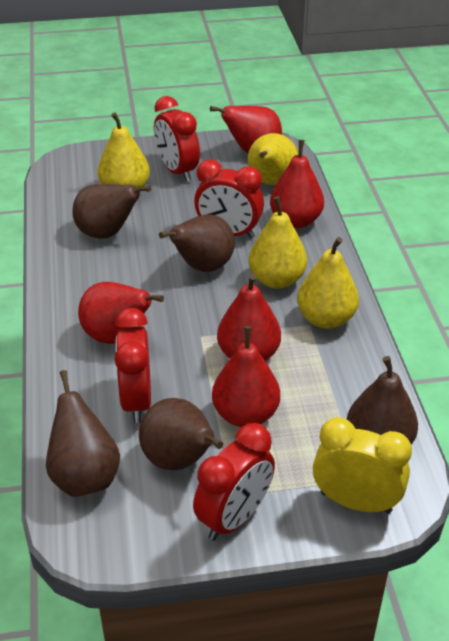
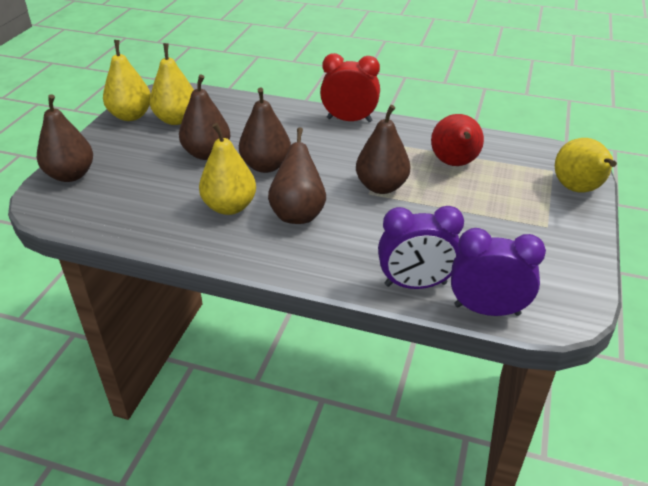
purple clock: 0 -> 2
red clock: 4 -> 1
red pear: 5 -> 1
yellow clock: 1 -> 0

